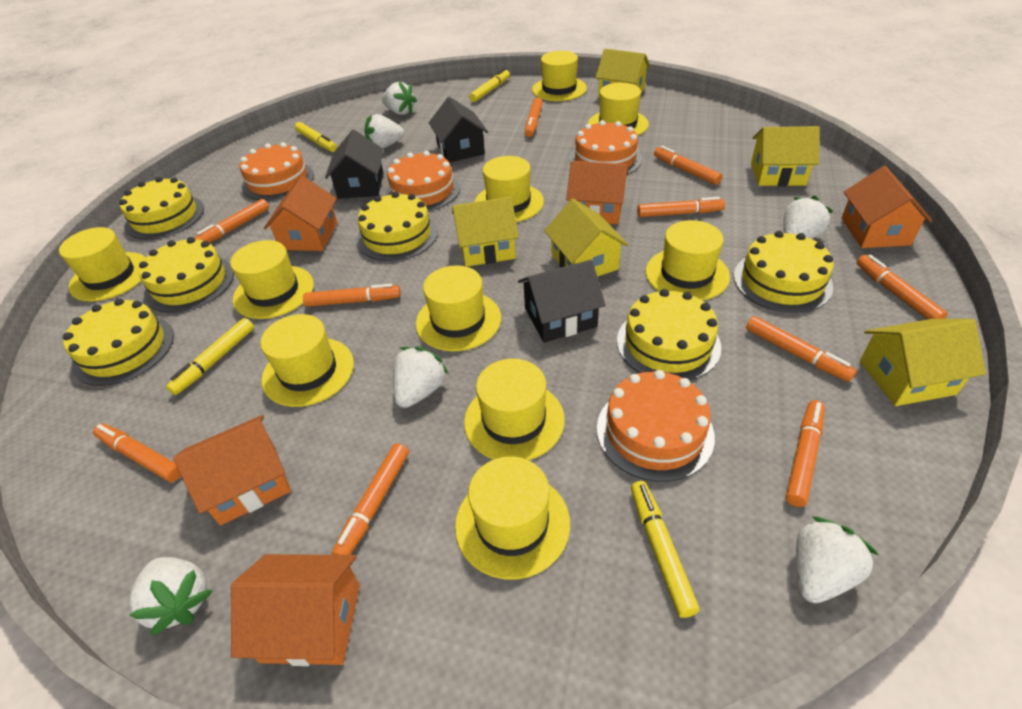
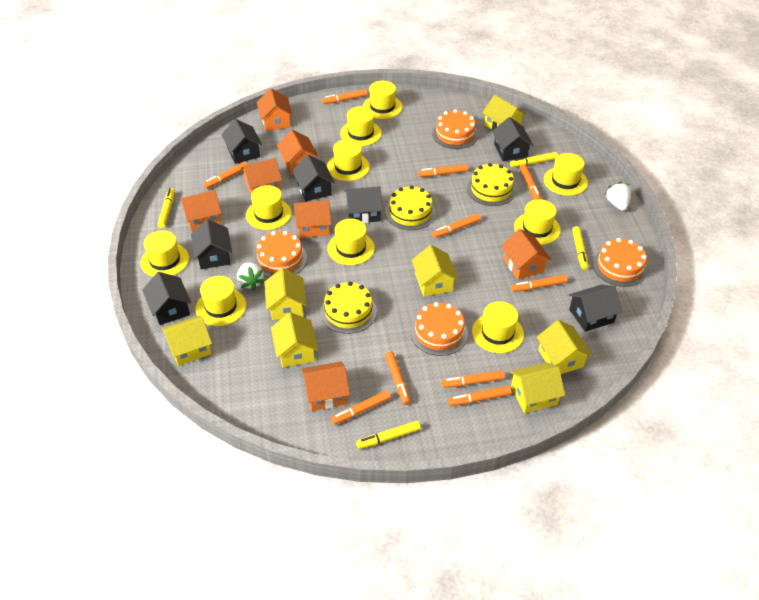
black house: 3 -> 7
orange house: 5 -> 7
white strawberry: 6 -> 2
yellow cake: 6 -> 3
yellow house: 5 -> 7

